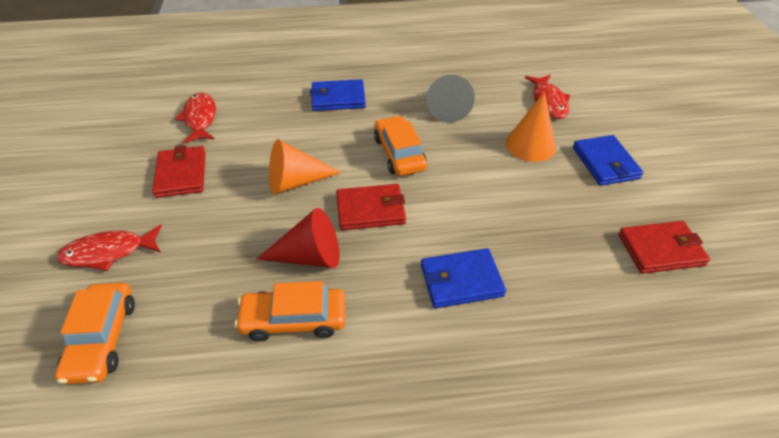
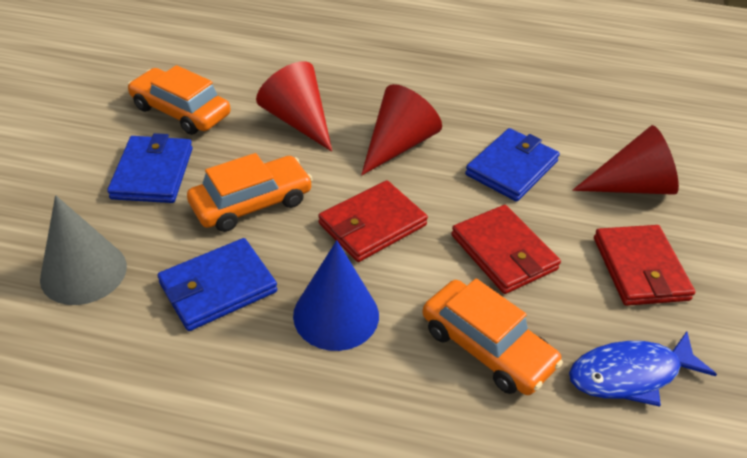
blue cone: 0 -> 1
blue fish: 0 -> 1
orange cone: 2 -> 0
red cone: 1 -> 3
red fish: 3 -> 0

